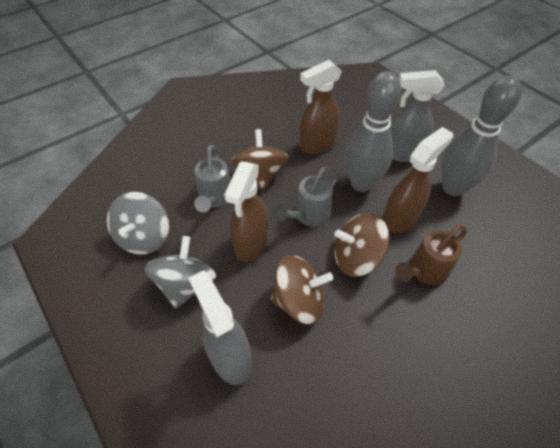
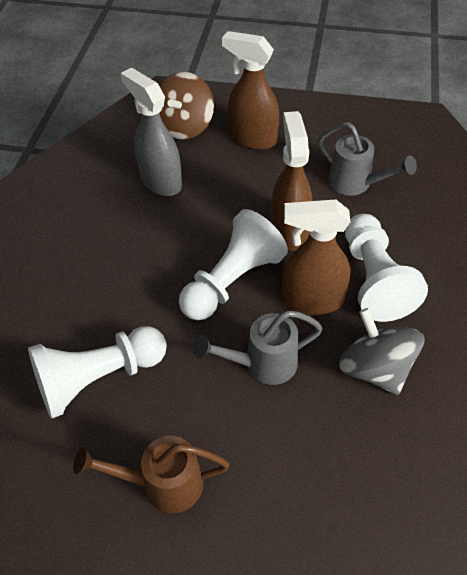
brown spinning top: 3 -> 1
grey bowling pin: 2 -> 0
grey spinning top: 2 -> 1
grey spray bottle: 2 -> 1
white pawn: 0 -> 3

